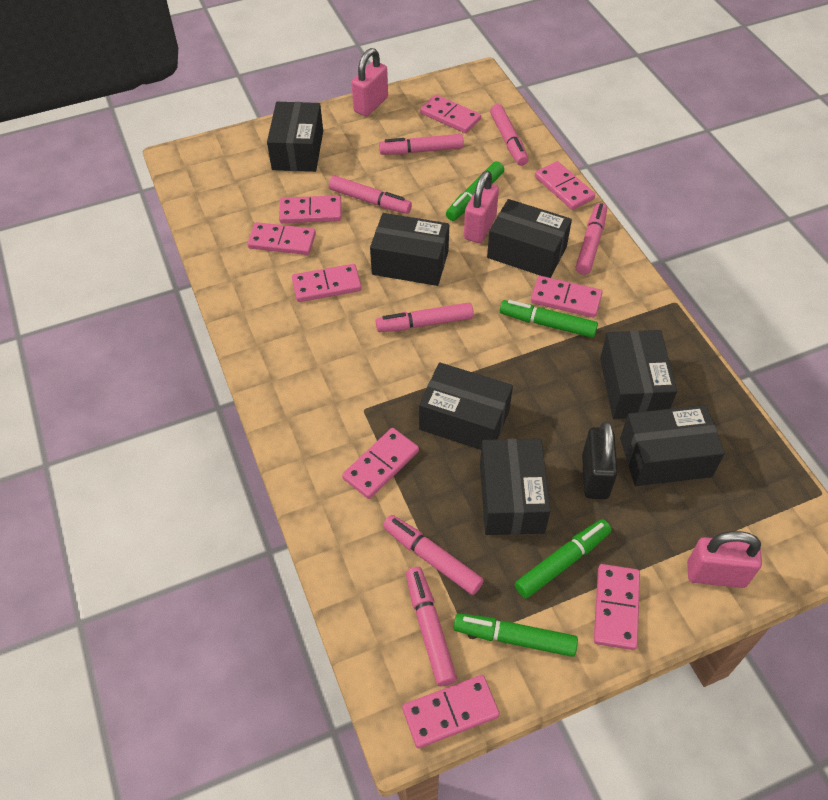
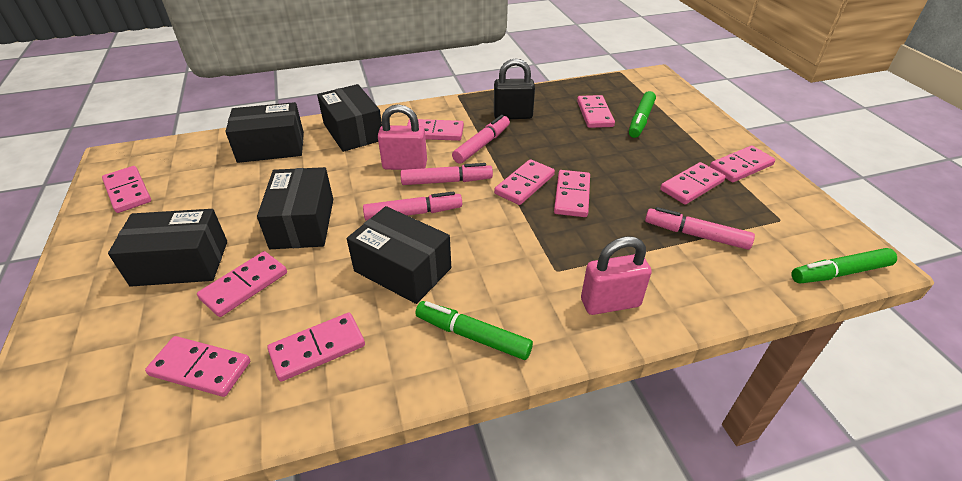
black box: 7 -> 5
green marker: 4 -> 3
pink domino: 9 -> 10
pink marker: 7 -> 4
pink padlock: 3 -> 2

